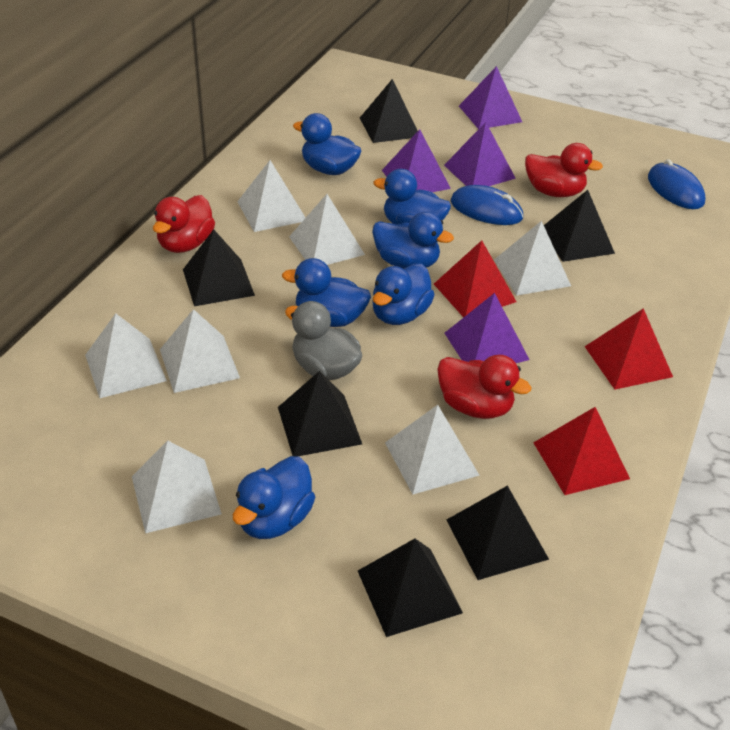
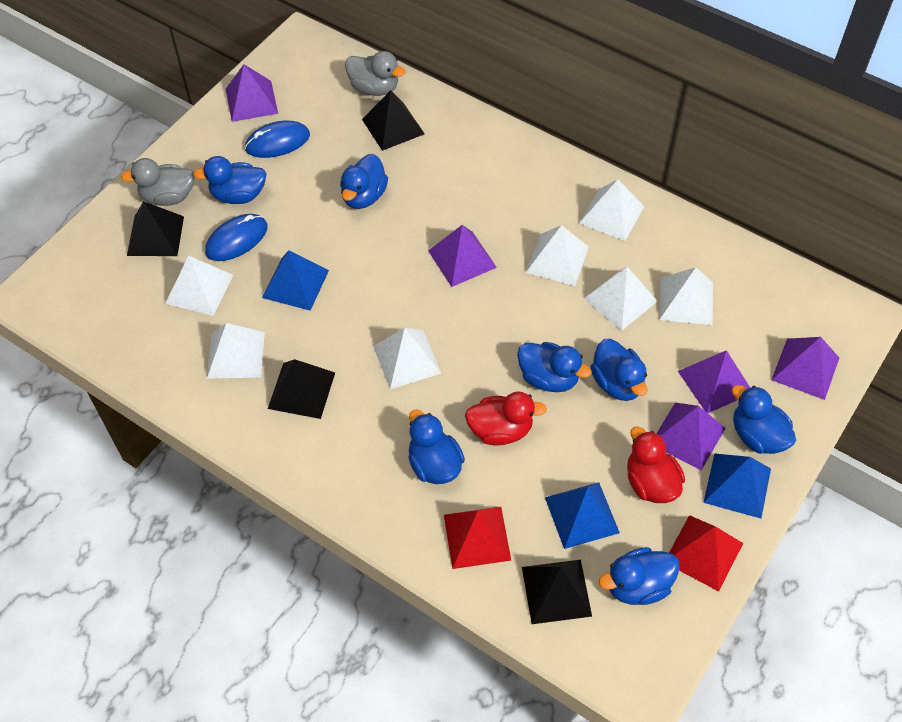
black pyramid: 6 -> 4
blue duck: 6 -> 7
blue pyramid: 0 -> 3
grey duck: 1 -> 2
purple pyramid: 4 -> 5
red duck: 3 -> 2
red pyramid: 3 -> 2

